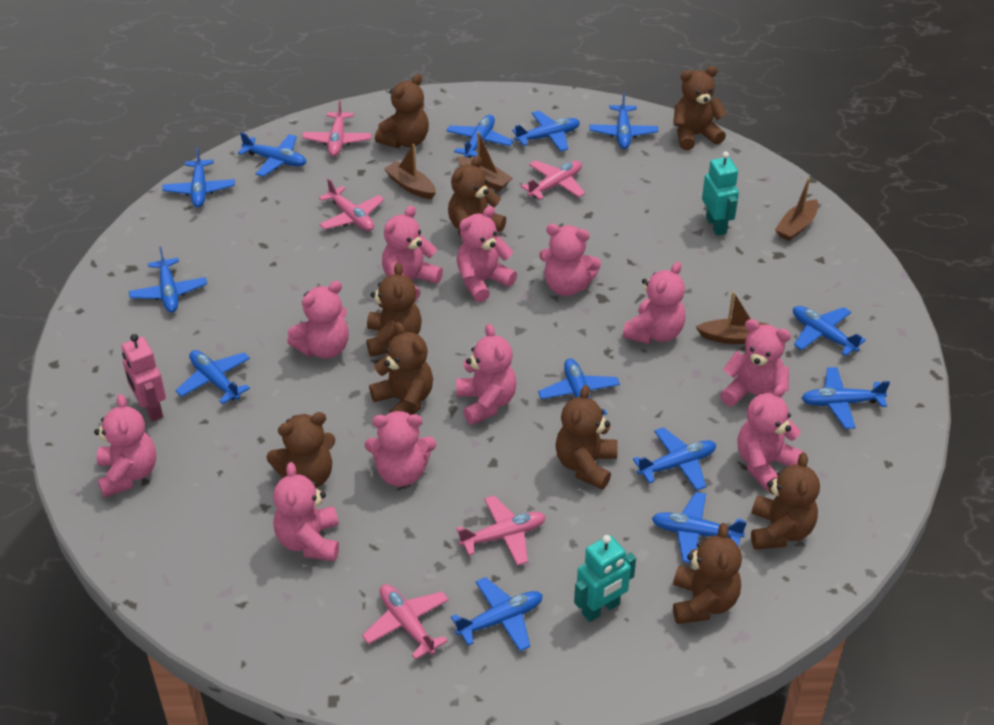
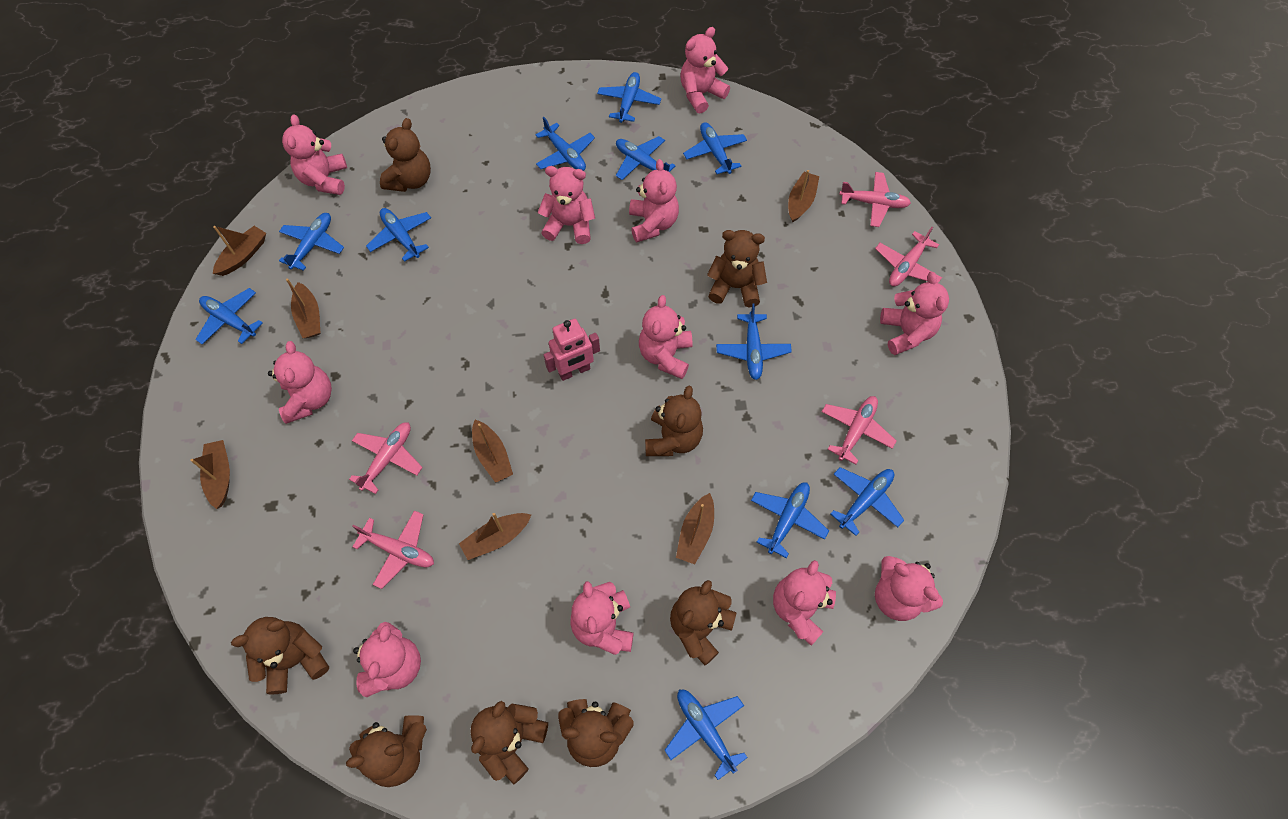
blue plane: 13 -> 11
brown boat: 4 -> 7
brown teddy bear: 9 -> 8
turquoise robot: 2 -> 0

